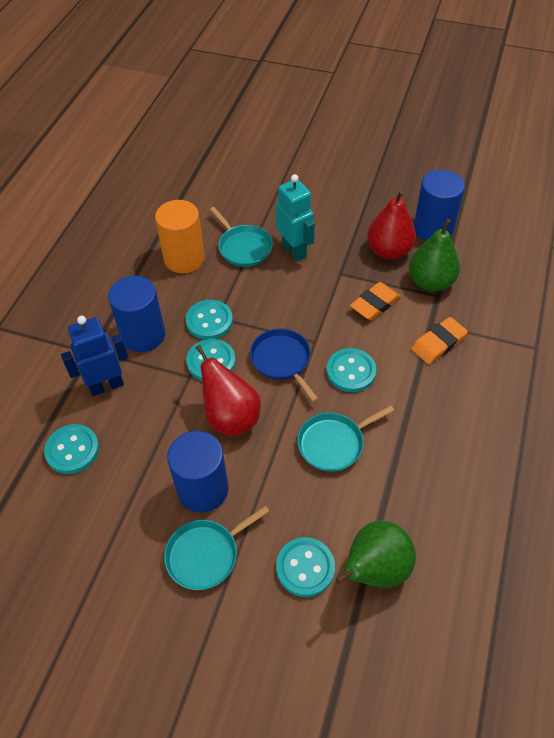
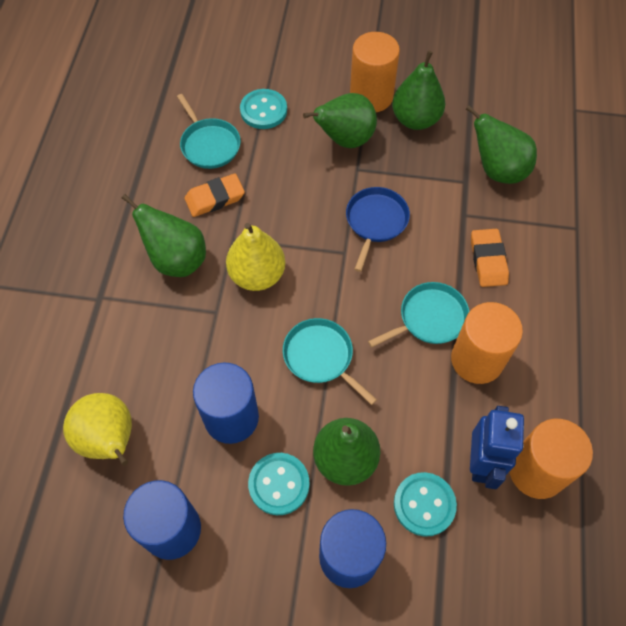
green pear: 2 -> 5
orange cylinder: 1 -> 3
red pear: 2 -> 0
turquoise button: 5 -> 3
turquoise robot: 1 -> 0
yellow pear: 0 -> 2

